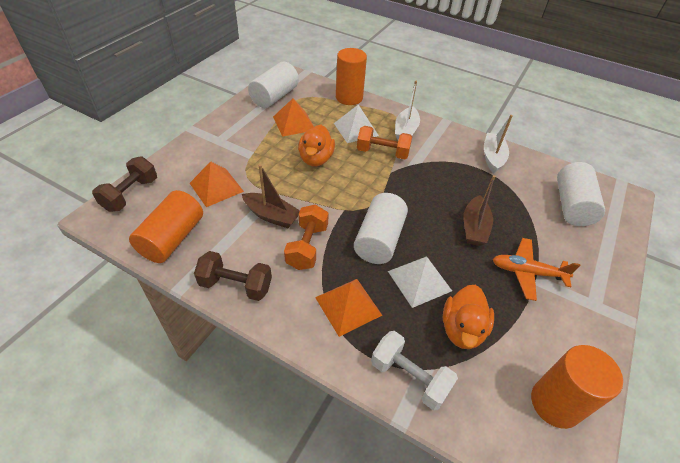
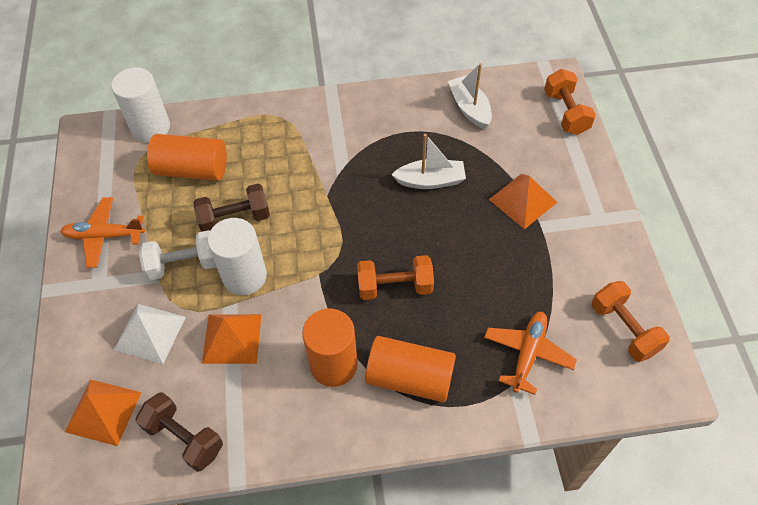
brown boat: 2 -> 0
orange duck: 2 -> 0
orange dumbbell: 2 -> 3
orange plane: 1 -> 2
white cylinder: 3 -> 2
white pyramid: 2 -> 1

